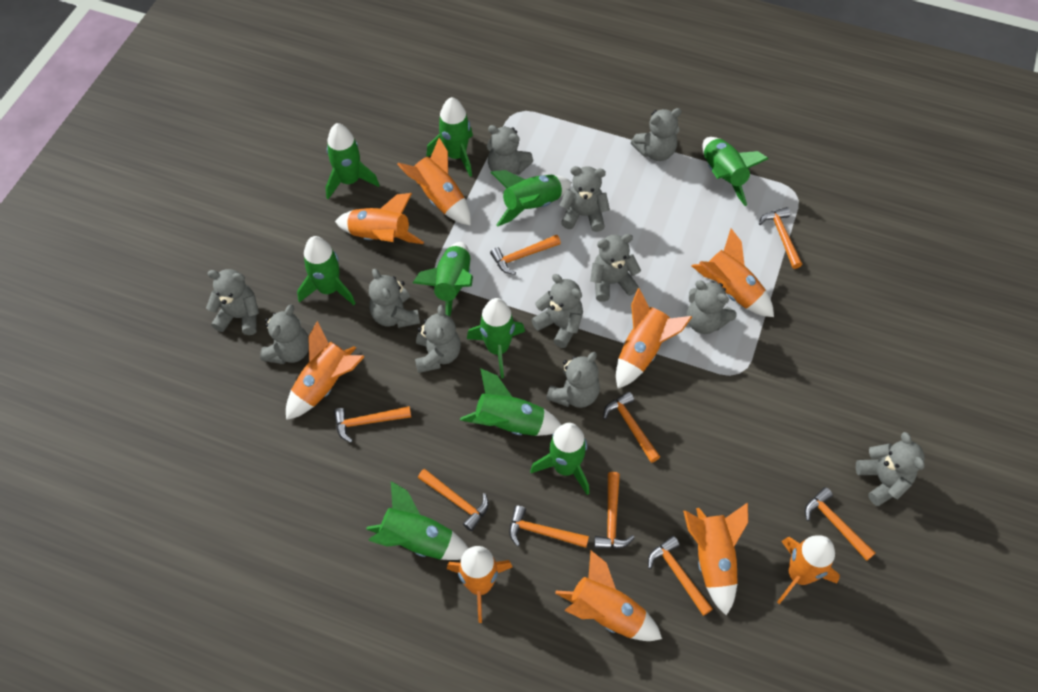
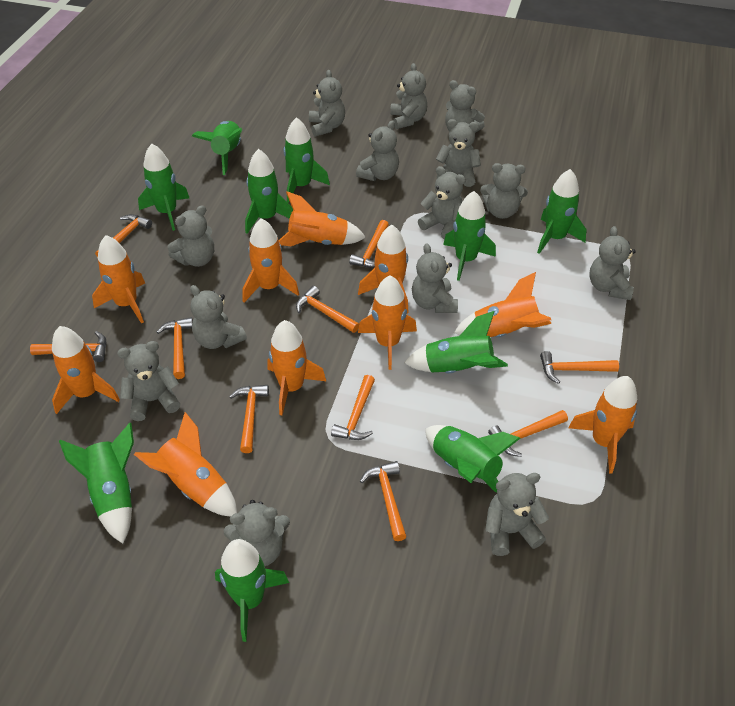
grey teddy bear: 12 -> 14
orange hammer: 9 -> 10
orange rocket: 9 -> 10

